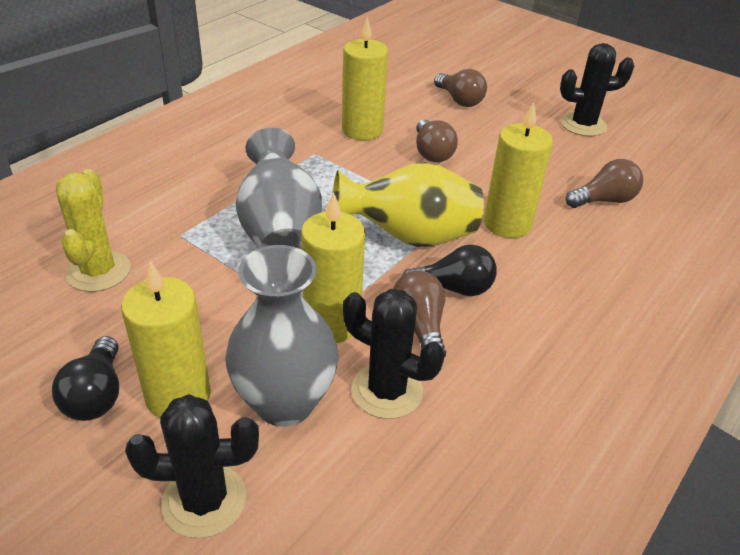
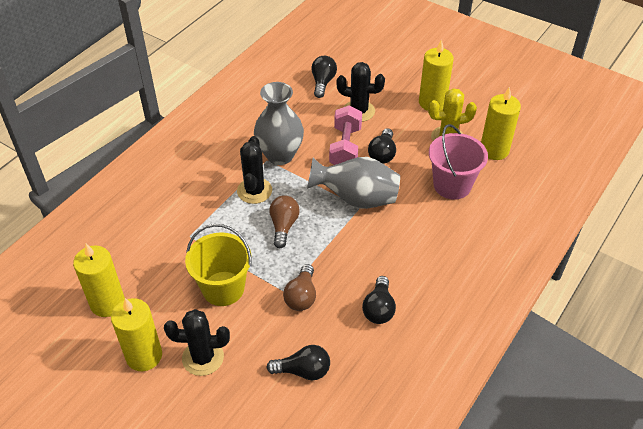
black light bulb: 2 -> 4
brown light bulb: 4 -> 2
pink bucket: 0 -> 1
pink dumbbell: 0 -> 1
yellow bucket: 0 -> 1
yellow vase: 1 -> 0

